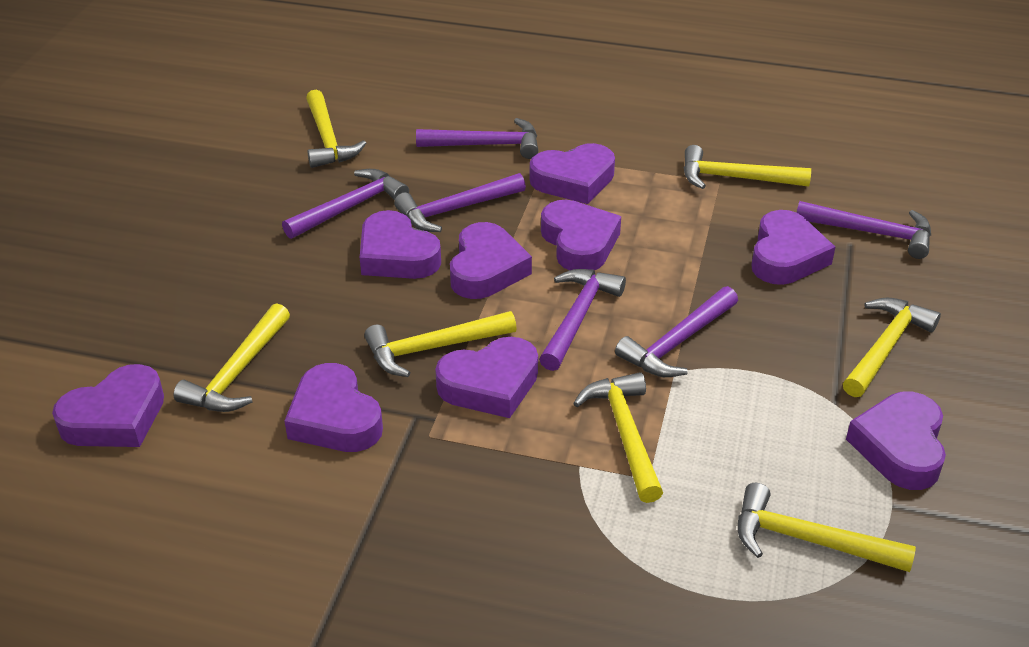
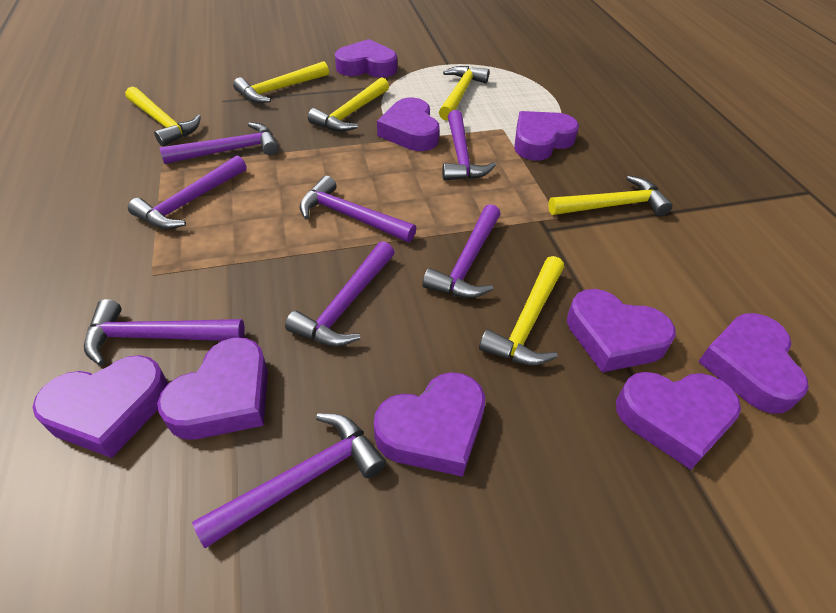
purple hammer: 6 -> 8
yellow hammer: 7 -> 6

